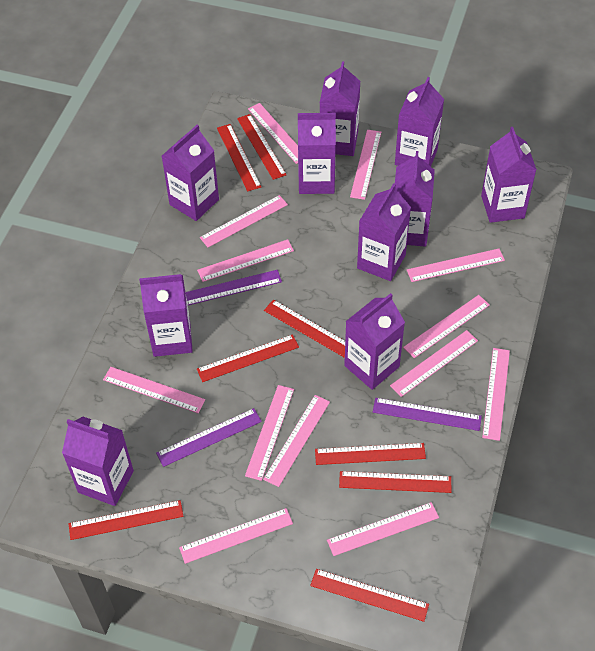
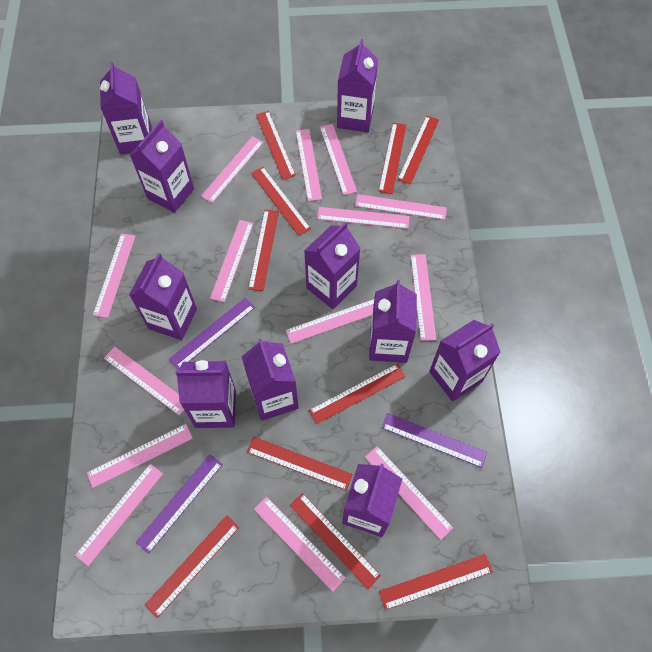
pink ruler: 13 -> 14
red ruler: 8 -> 10

